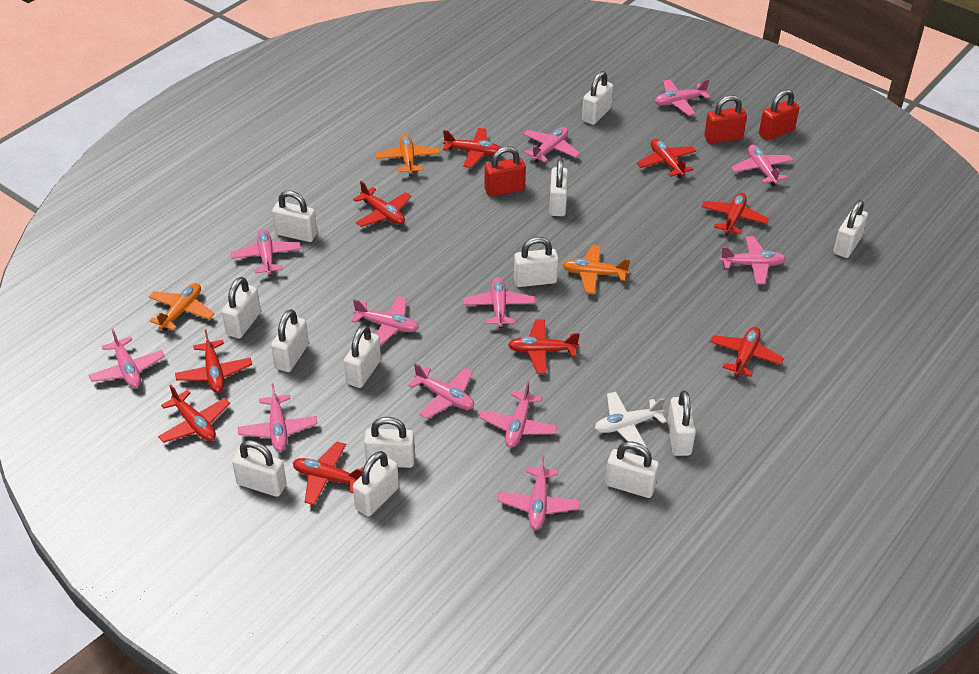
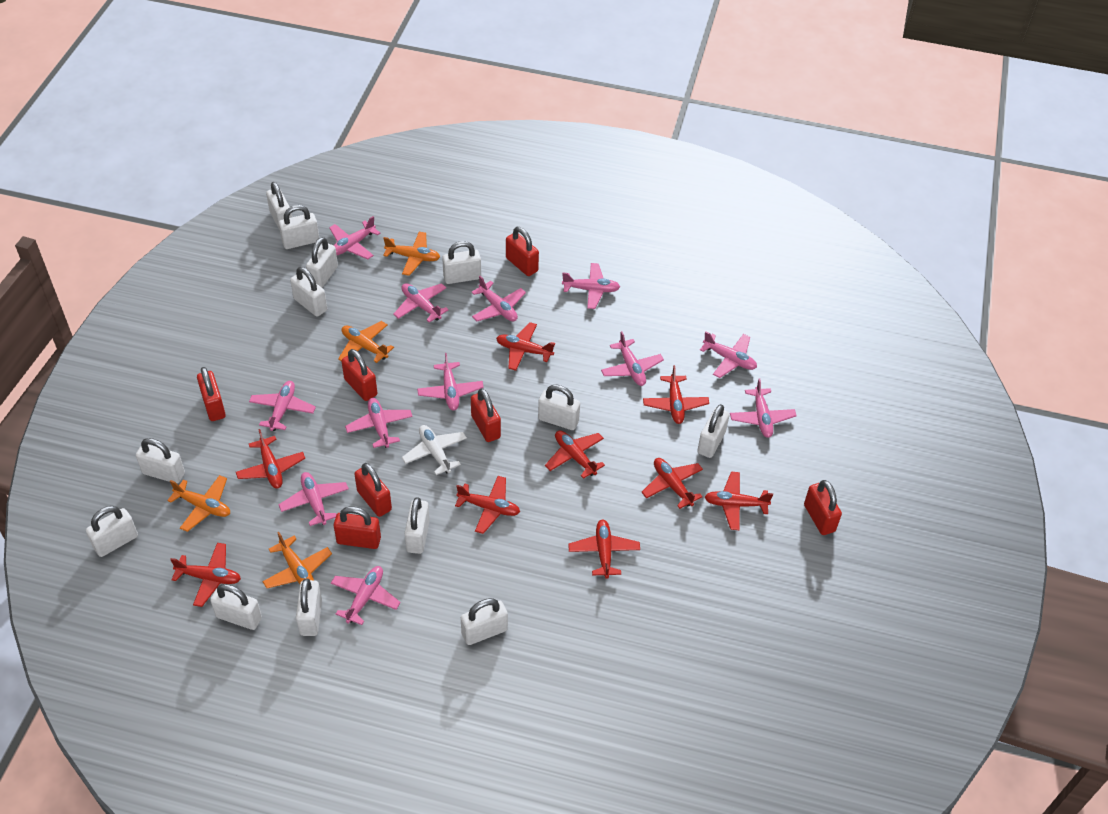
orange plane: 3 -> 4
red padlock: 3 -> 7

